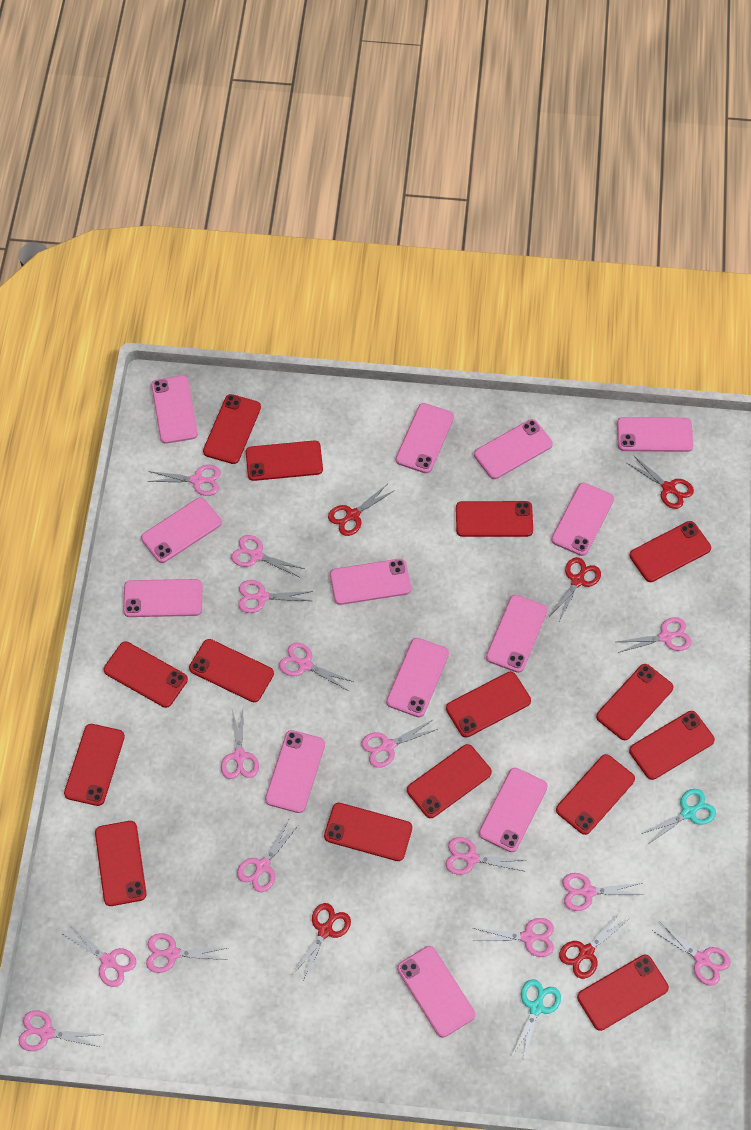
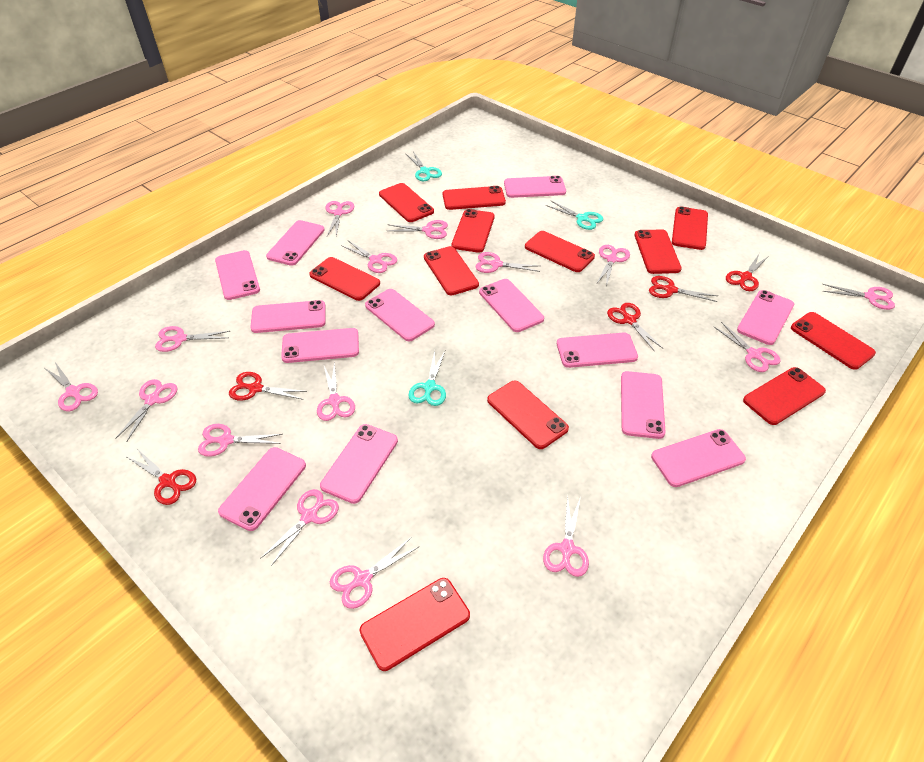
red phone: 15 -> 12
turquoise scissors: 2 -> 3

